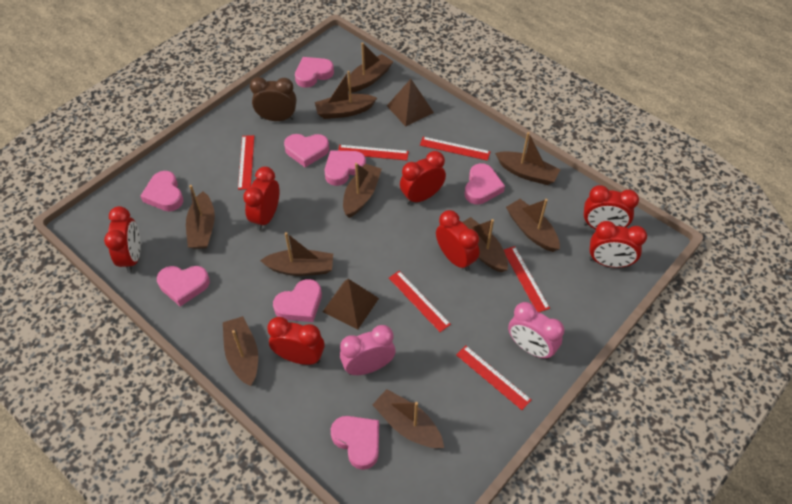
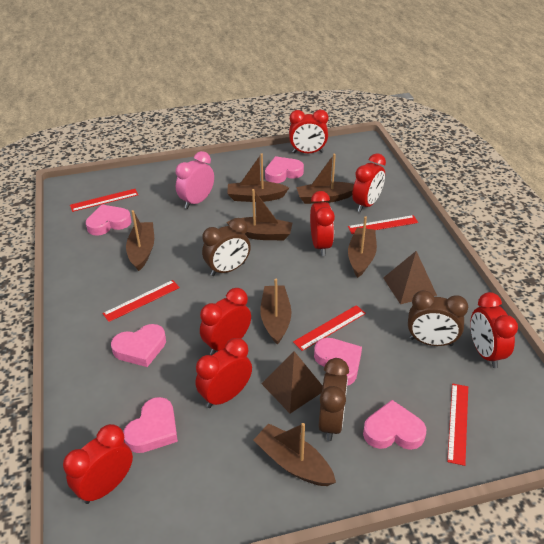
brown boat: 10 -> 7
brown clock: 1 -> 3
pink clock: 2 -> 1
pink heart: 8 -> 6
red ruler: 6 -> 5

